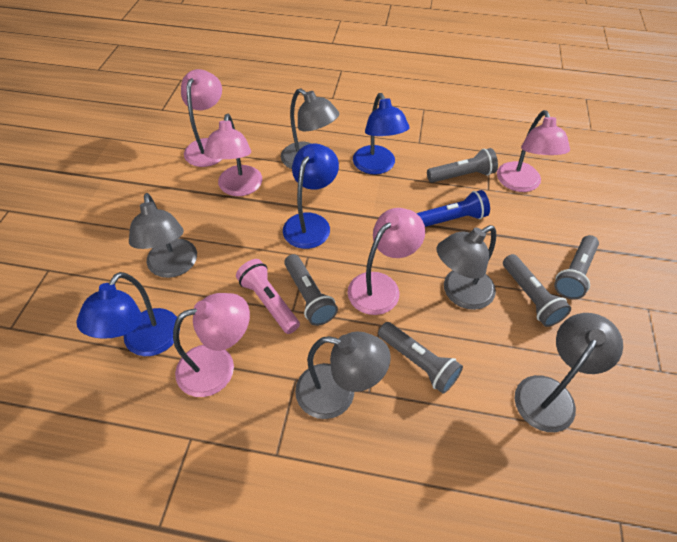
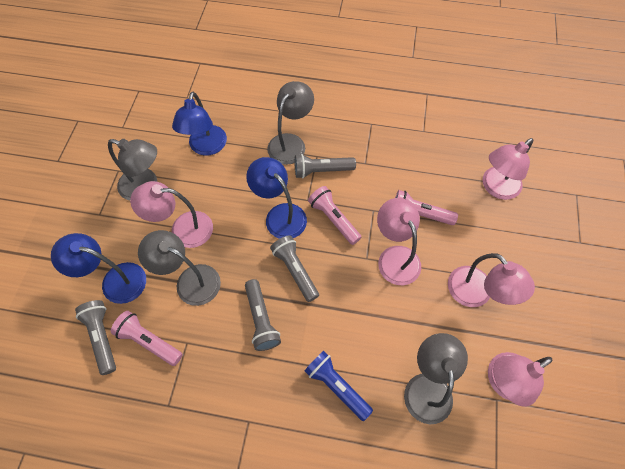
grey flashlight: 5 -> 4
grey lamp: 5 -> 4
pink flashlight: 1 -> 3

